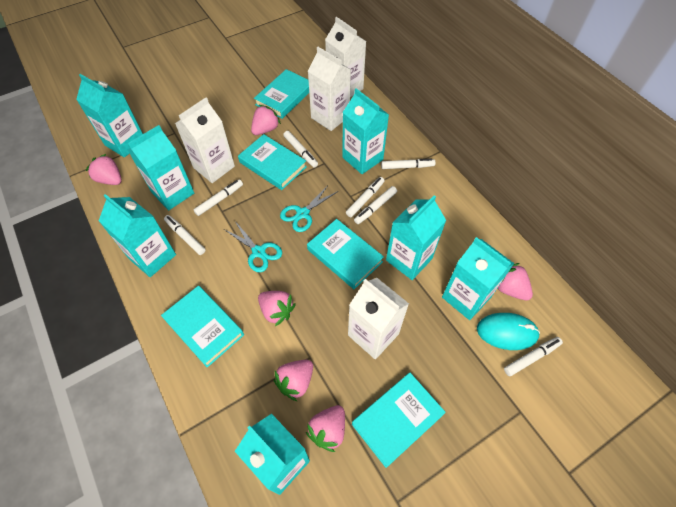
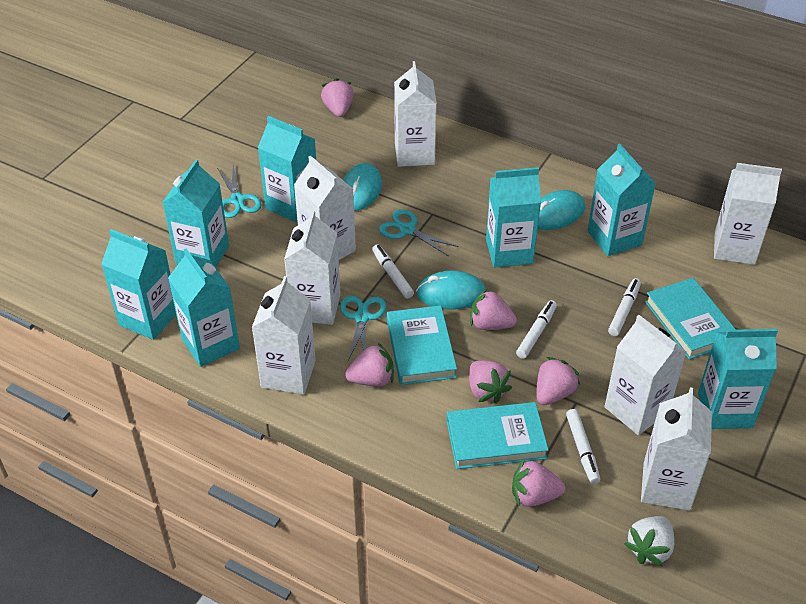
turquoise book: 5 -> 3
turquoise mouse: 1 -> 3
turquoise scissors: 2 -> 3
white carton: 4 -> 7
white marker: 7 -> 4
white strawberry: 0 -> 1

